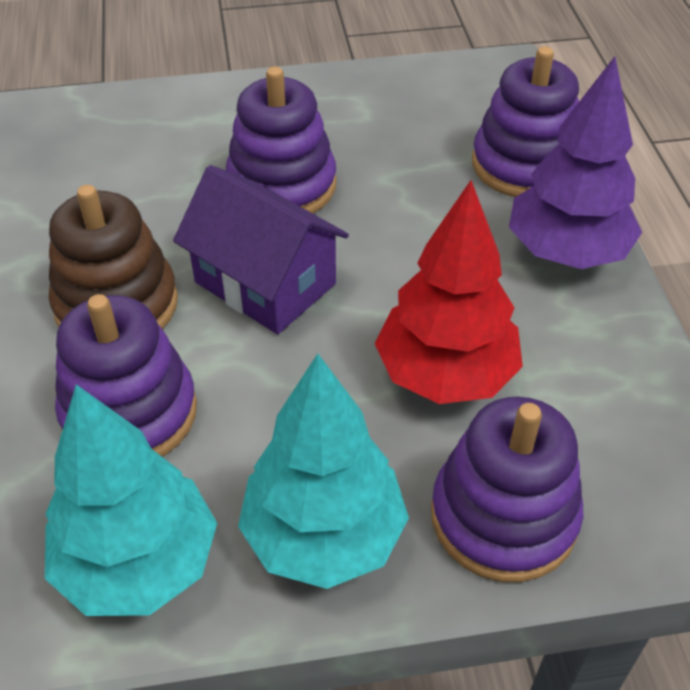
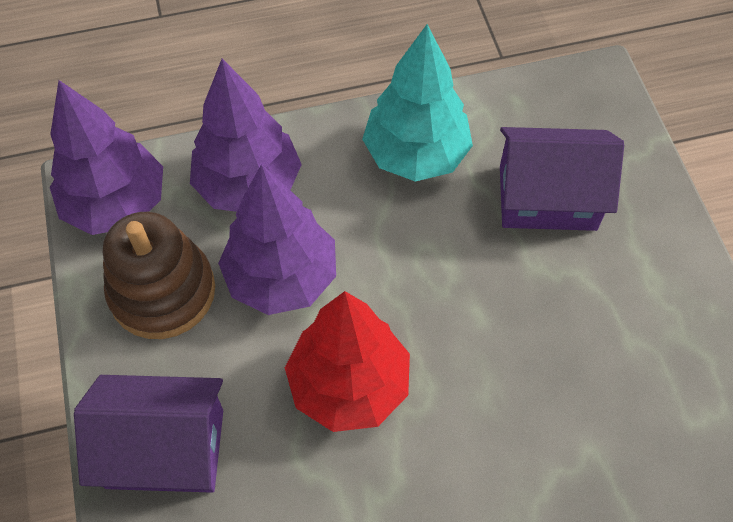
purple house: 1 -> 2
purple stacking toy: 4 -> 0
purple tree: 1 -> 3
turquoise tree: 2 -> 1

